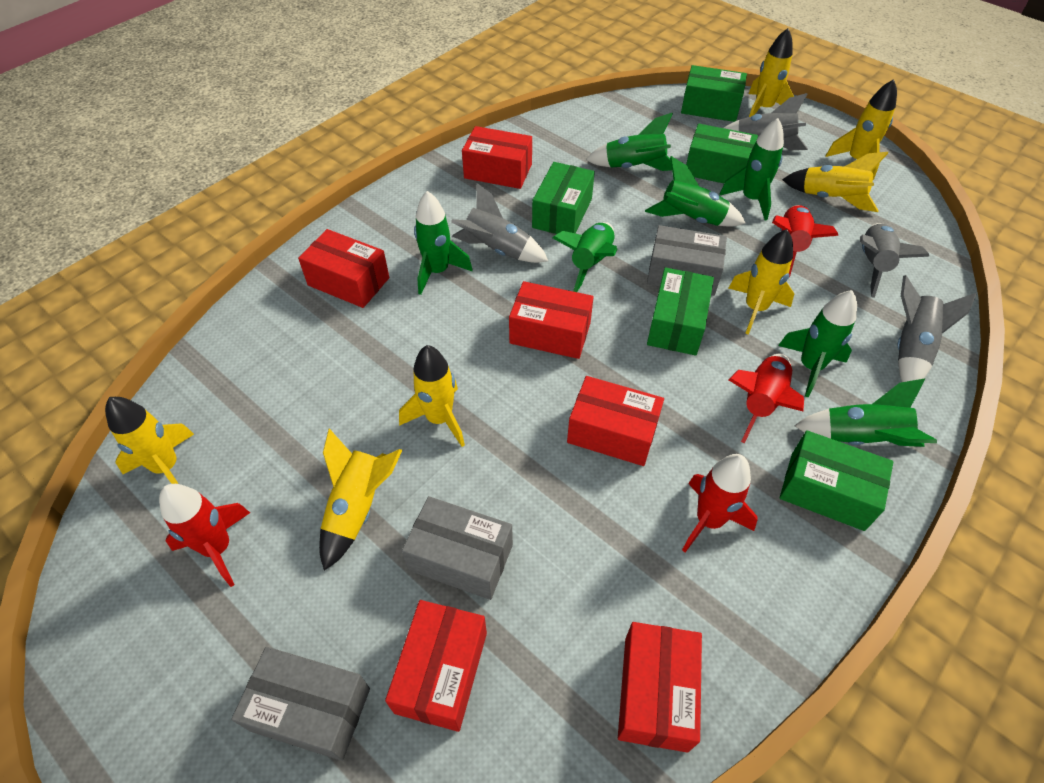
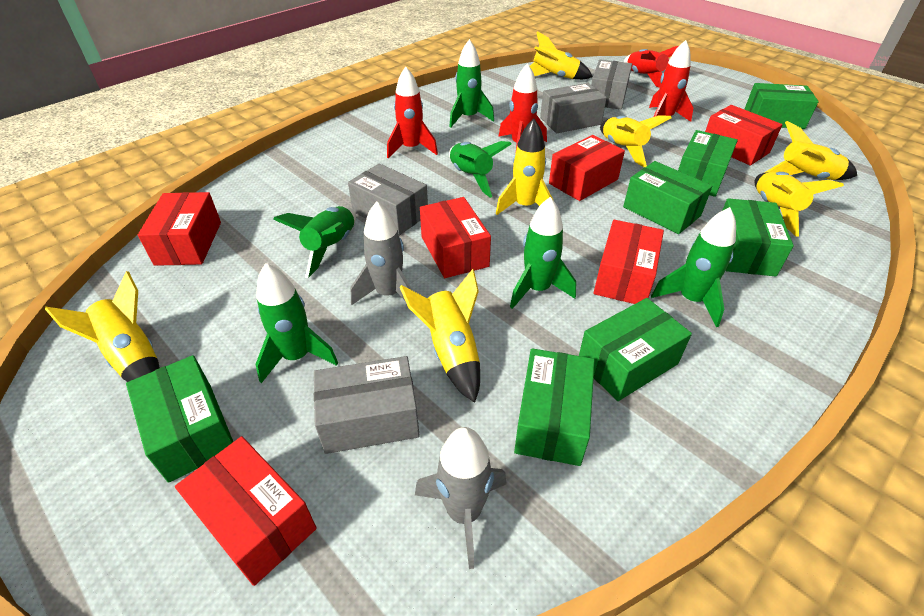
green box: 5 -> 7
green rocket: 7 -> 6
grey box: 3 -> 4
grey rocket: 4 -> 2

